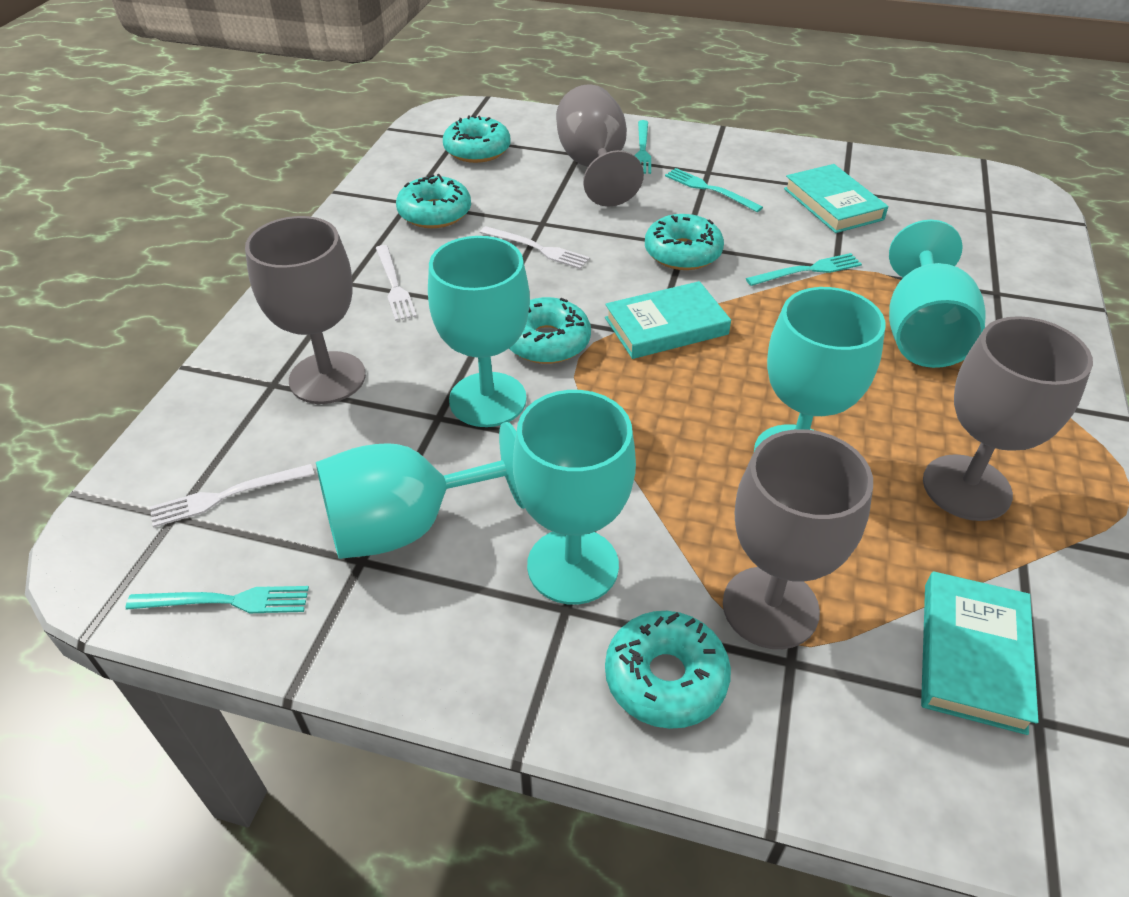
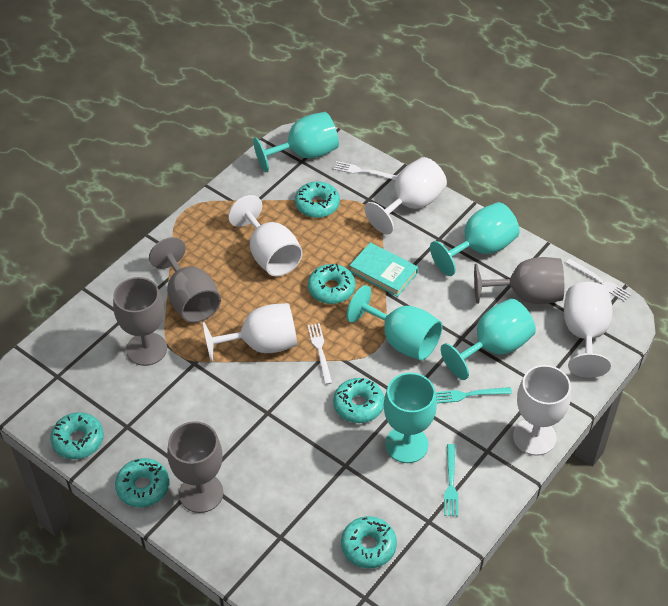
turquoise book: 3 -> 1
turquoise donut: 5 -> 6
turquoise fork: 4 -> 2
white goblet: 0 -> 5

